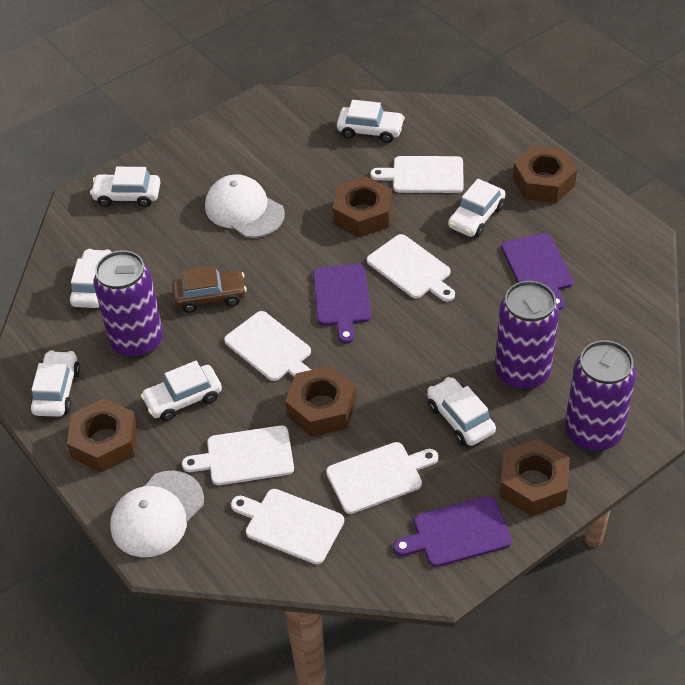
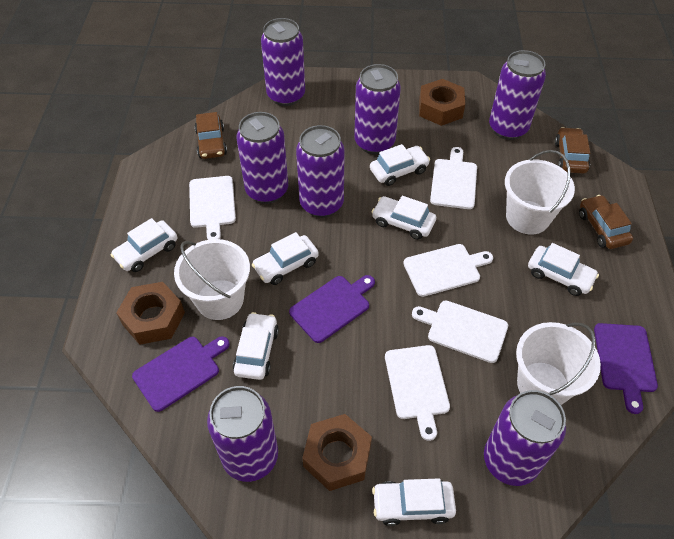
brown car: 1 -> 3
brown nut: 5 -> 3
purple can: 3 -> 7
white bucket: 0 -> 3
white cap: 2 -> 0
white cutting board: 6 -> 5

